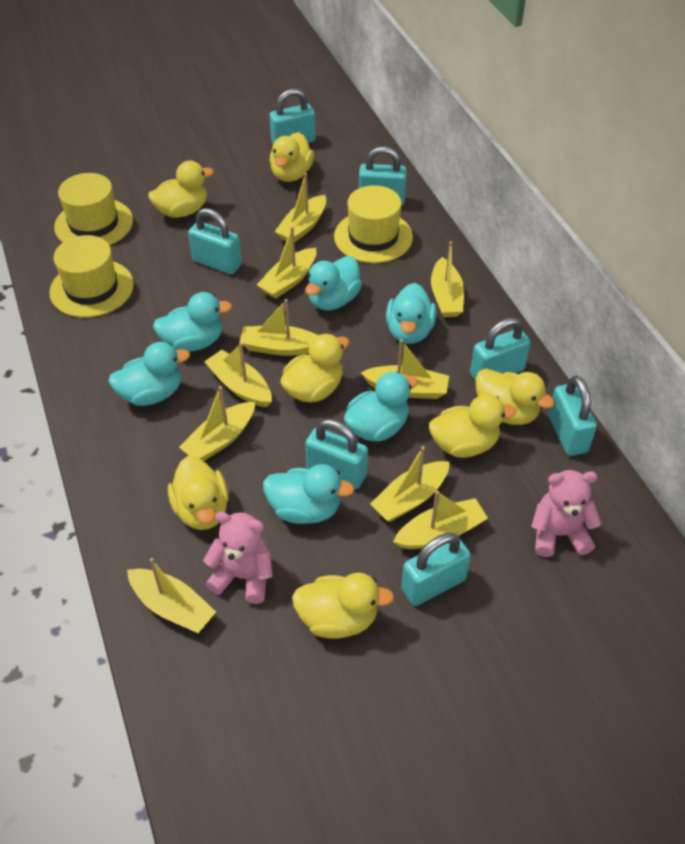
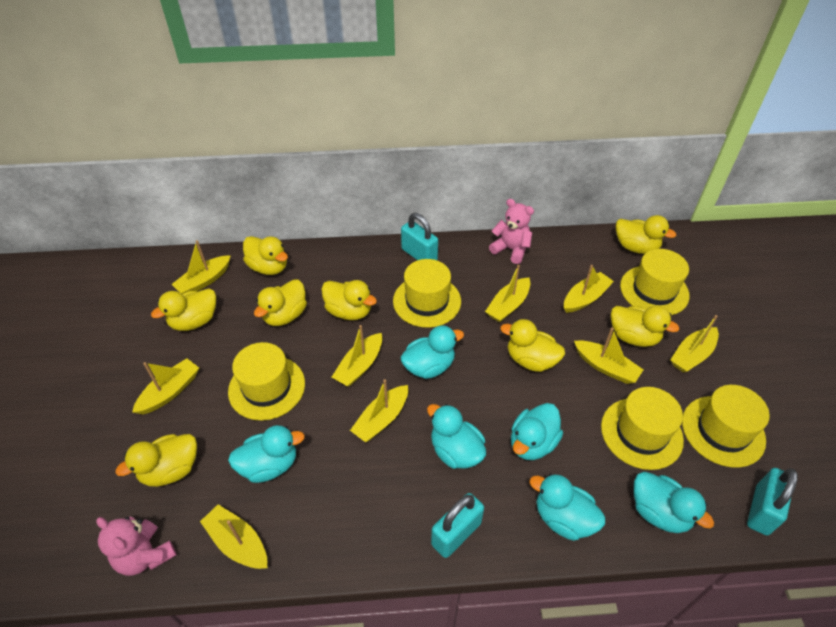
turquoise padlock: 7 -> 3
yellow boat: 10 -> 9
yellow duck: 7 -> 8
yellow hat: 3 -> 5

